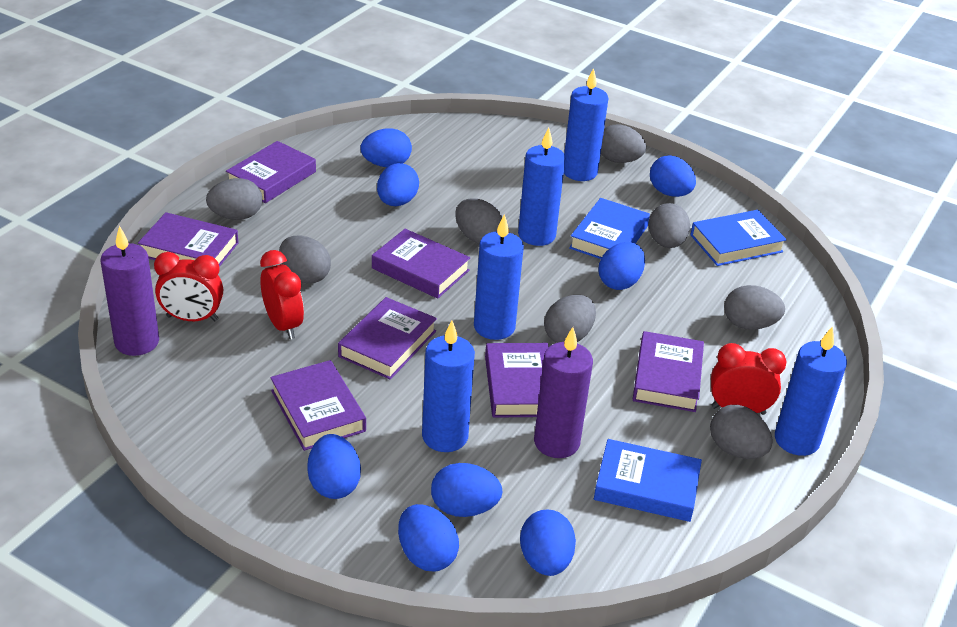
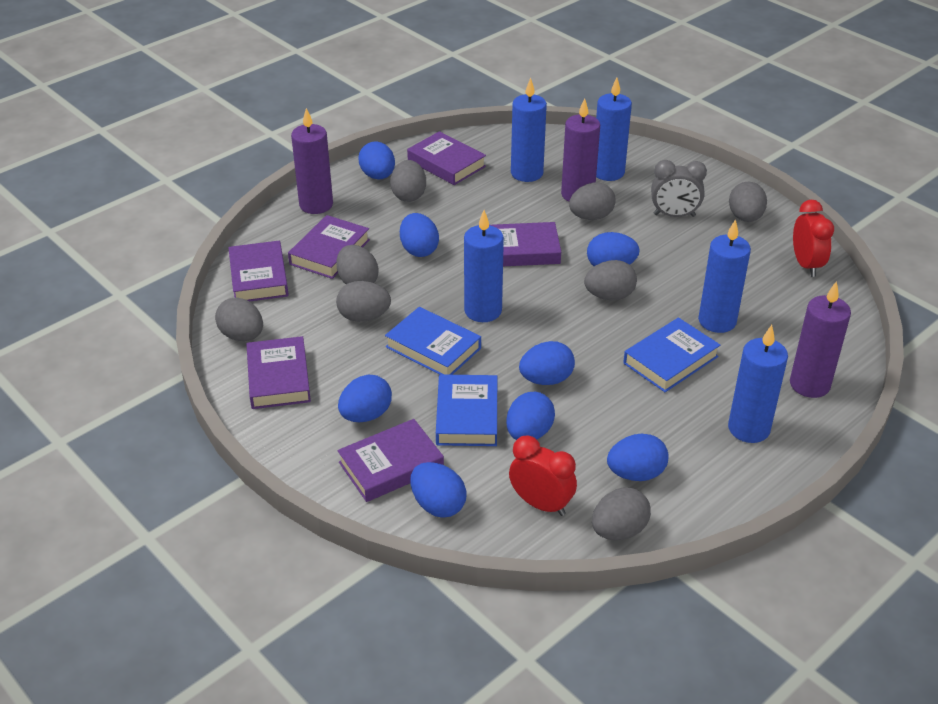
grey clock: 0 -> 1
purple book: 7 -> 6
purple candle: 2 -> 3
red clock: 3 -> 2

